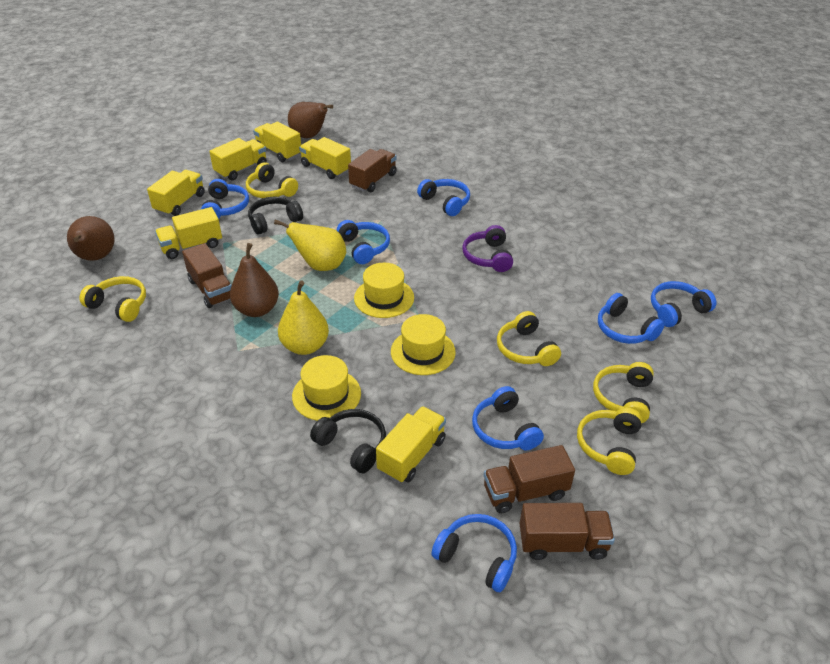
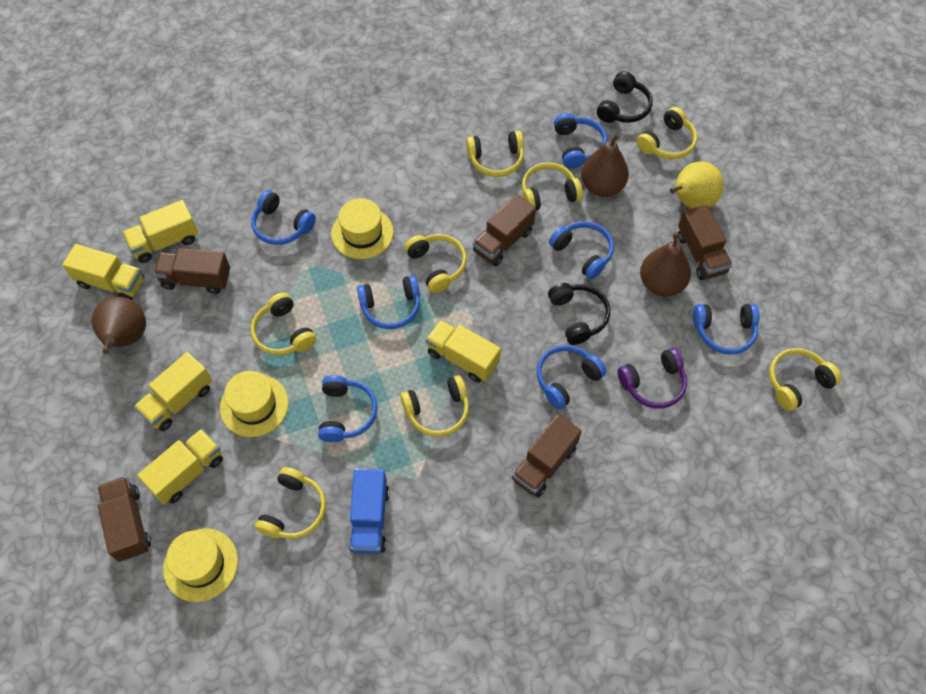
blue truck: 0 -> 1
brown truck: 4 -> 5
yellow headphones: 5 -> 8
yellow pear: 2 -> 1
yellow truck: 6 -> 5

